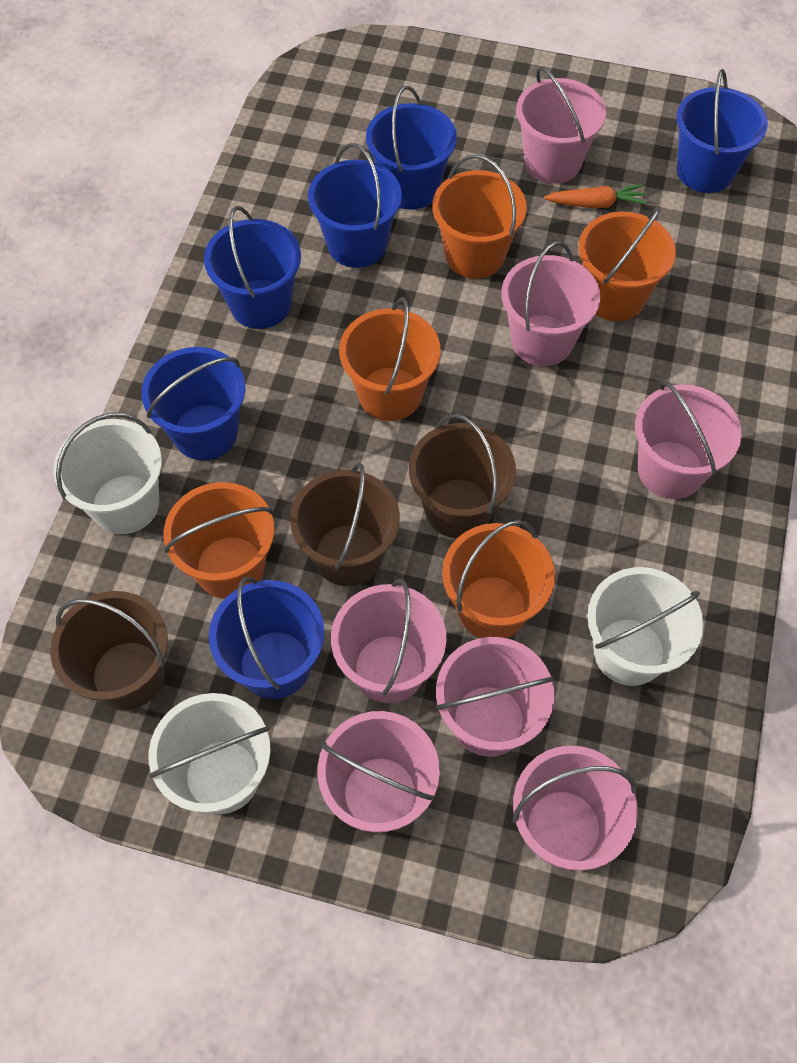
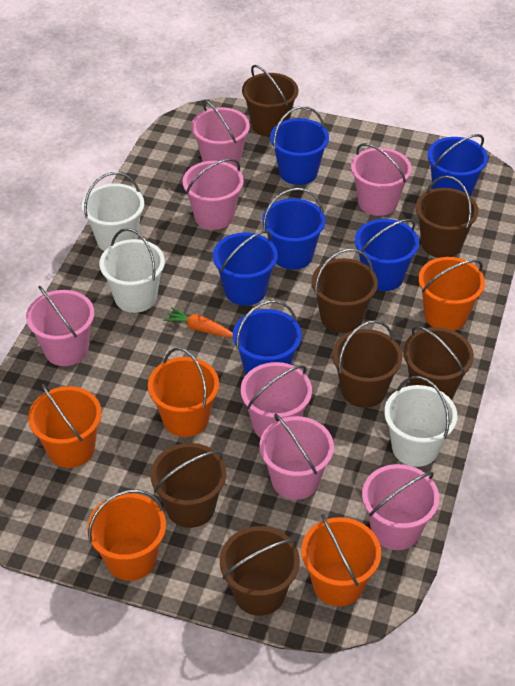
brown bucket: 3 -> 7

